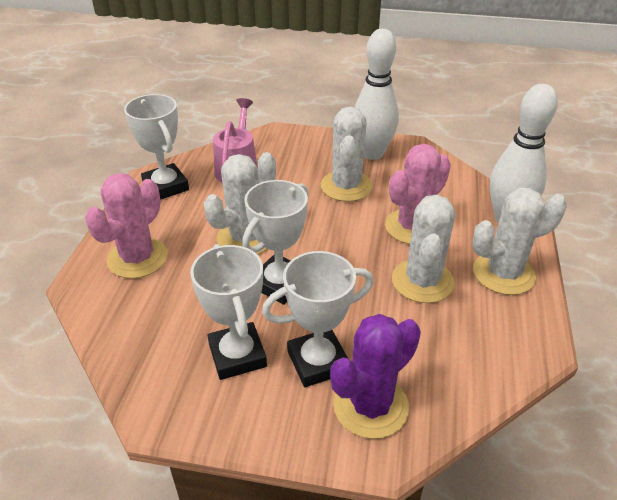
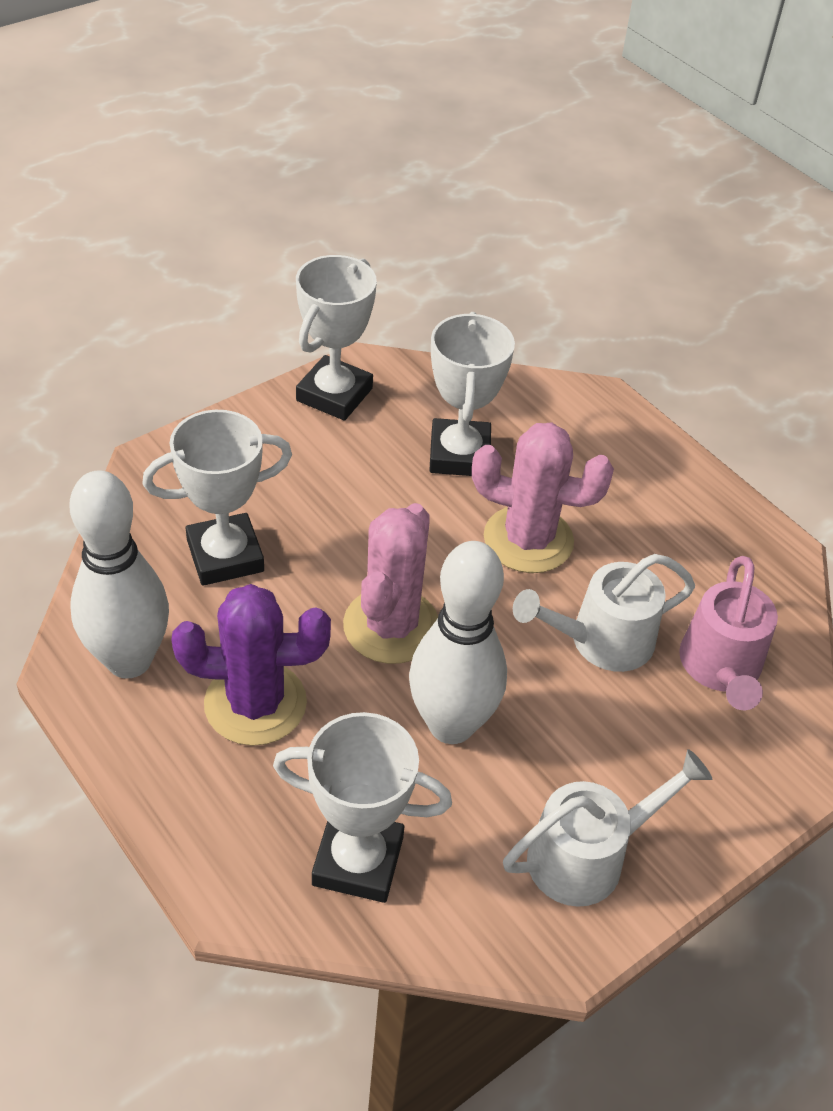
white cactus: 4 -> 0
white watering can: 0 -> 2

